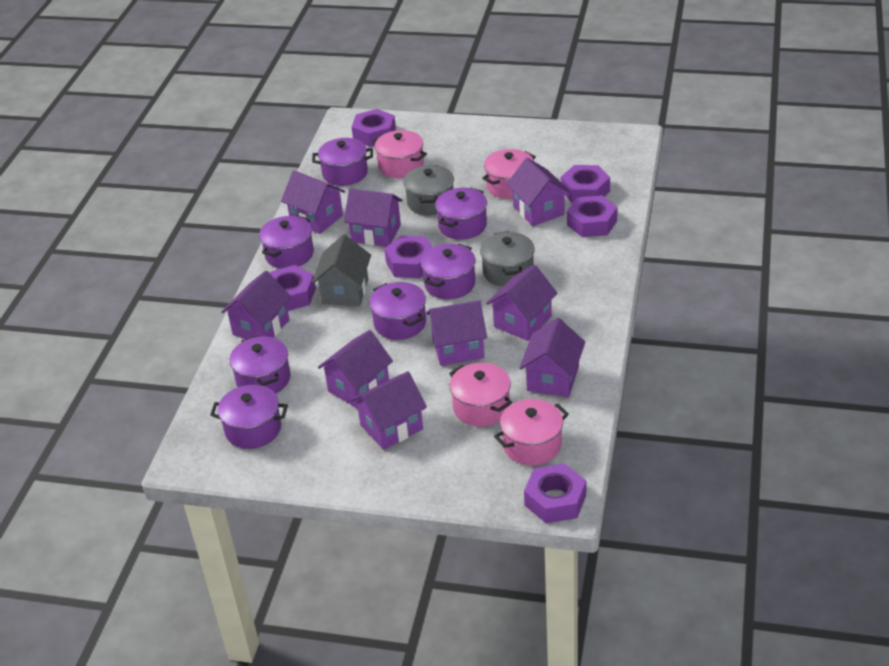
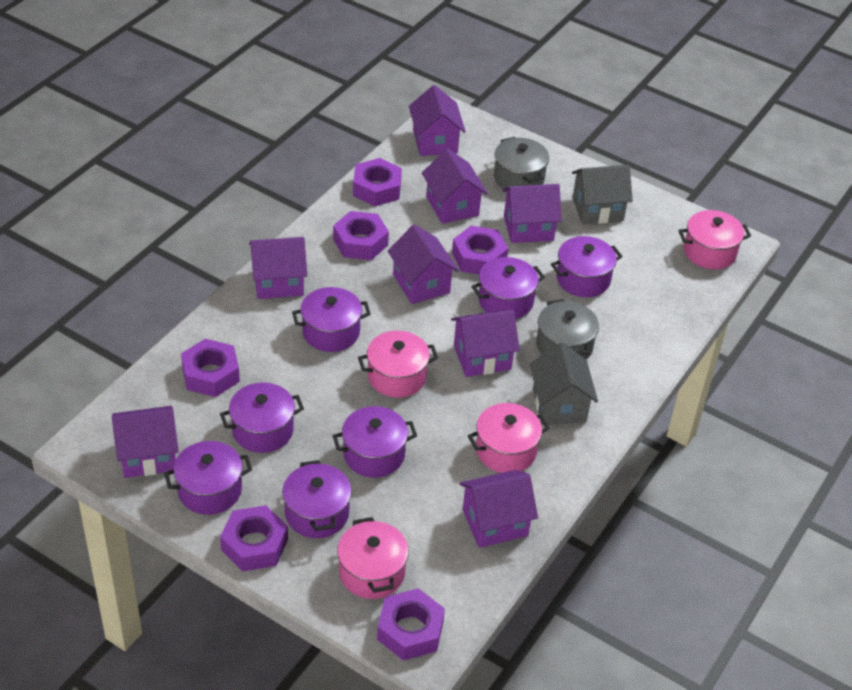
grey house: 1 -> 2
purple house: 9 -> 8

